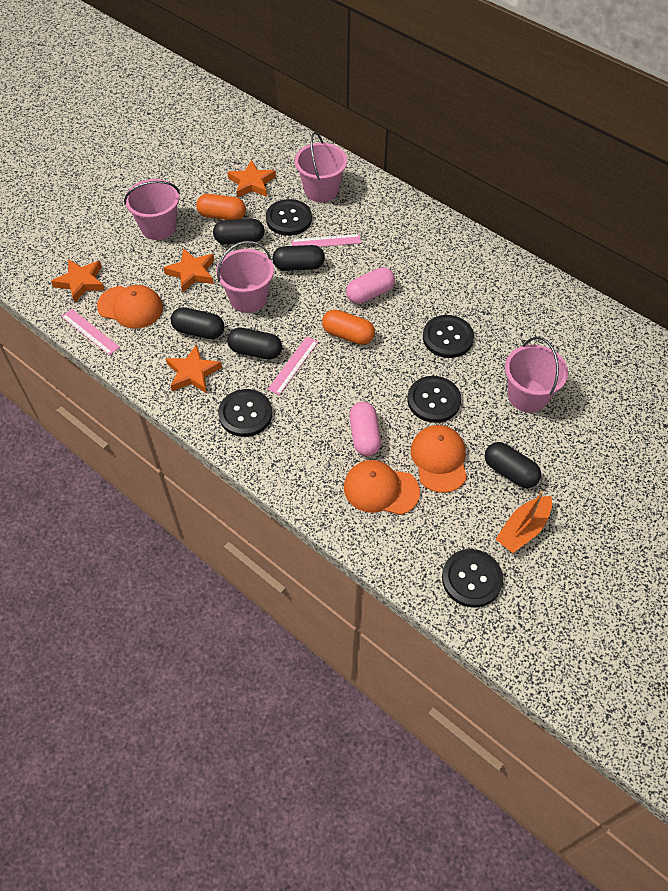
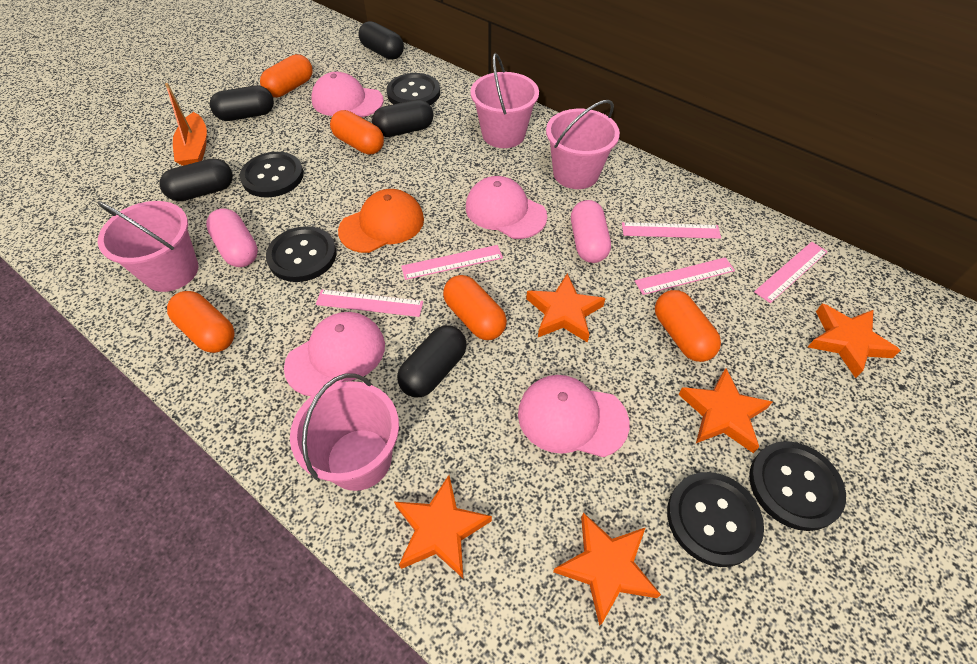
orange cap: 3 -> 1
orange capsule: 2 -> 5
orange star: 4 -> 5
pink cap: 0 -> 4
pink ruler: 3 -> 5

